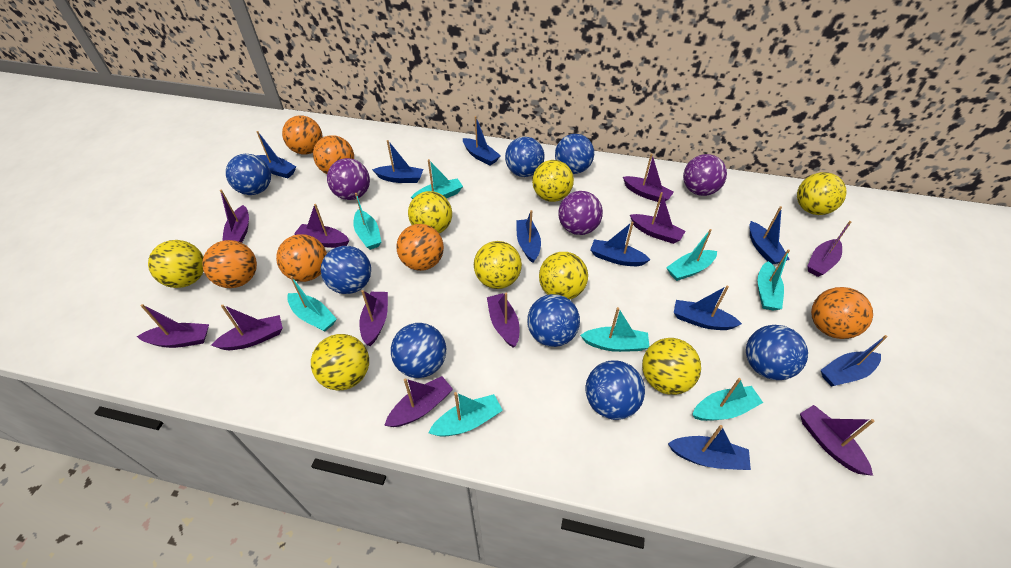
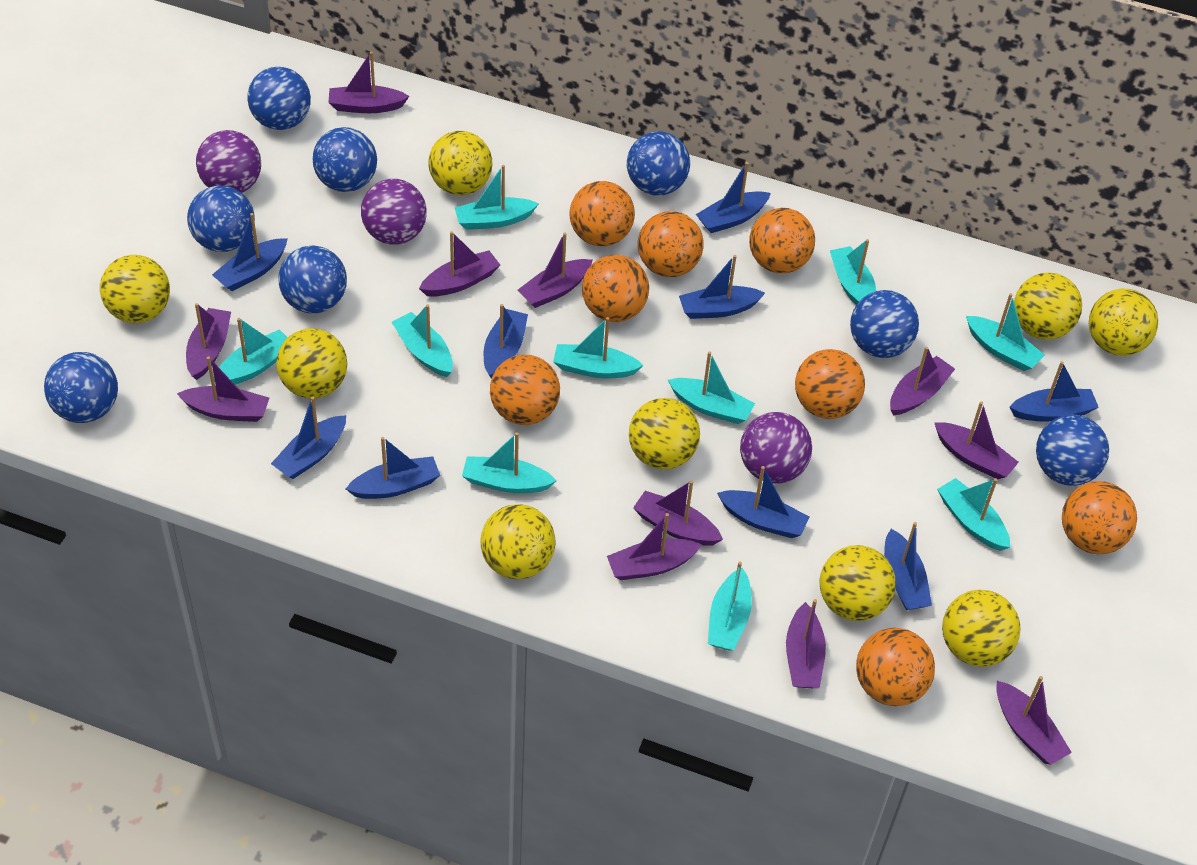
orange ball: 6 -> 8
turquoise boat: 8 -> 10
yellow ball: 8 -> 9

